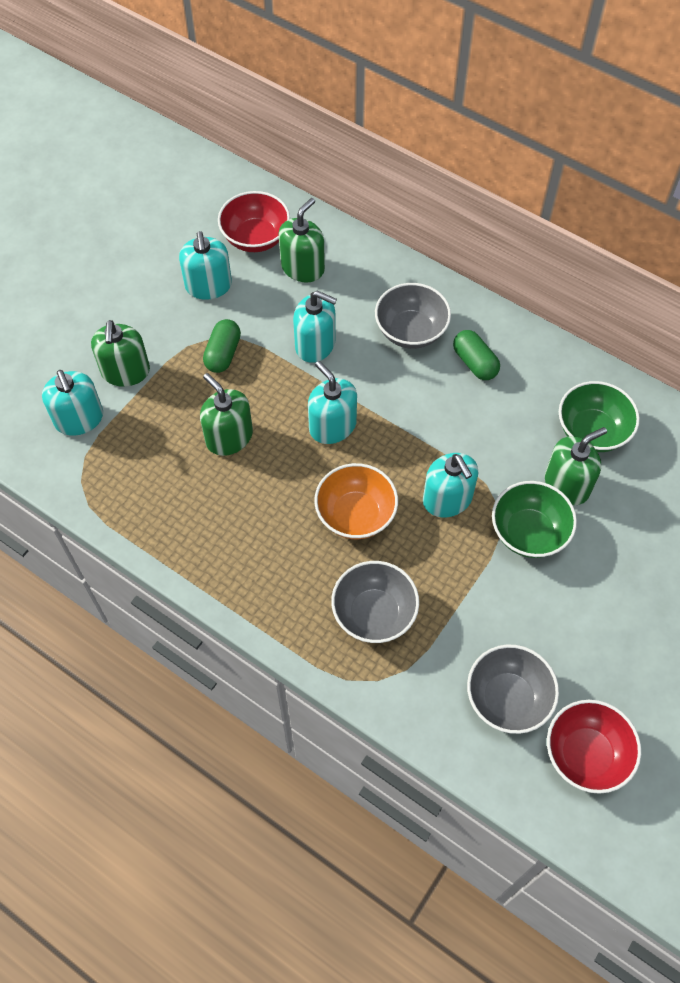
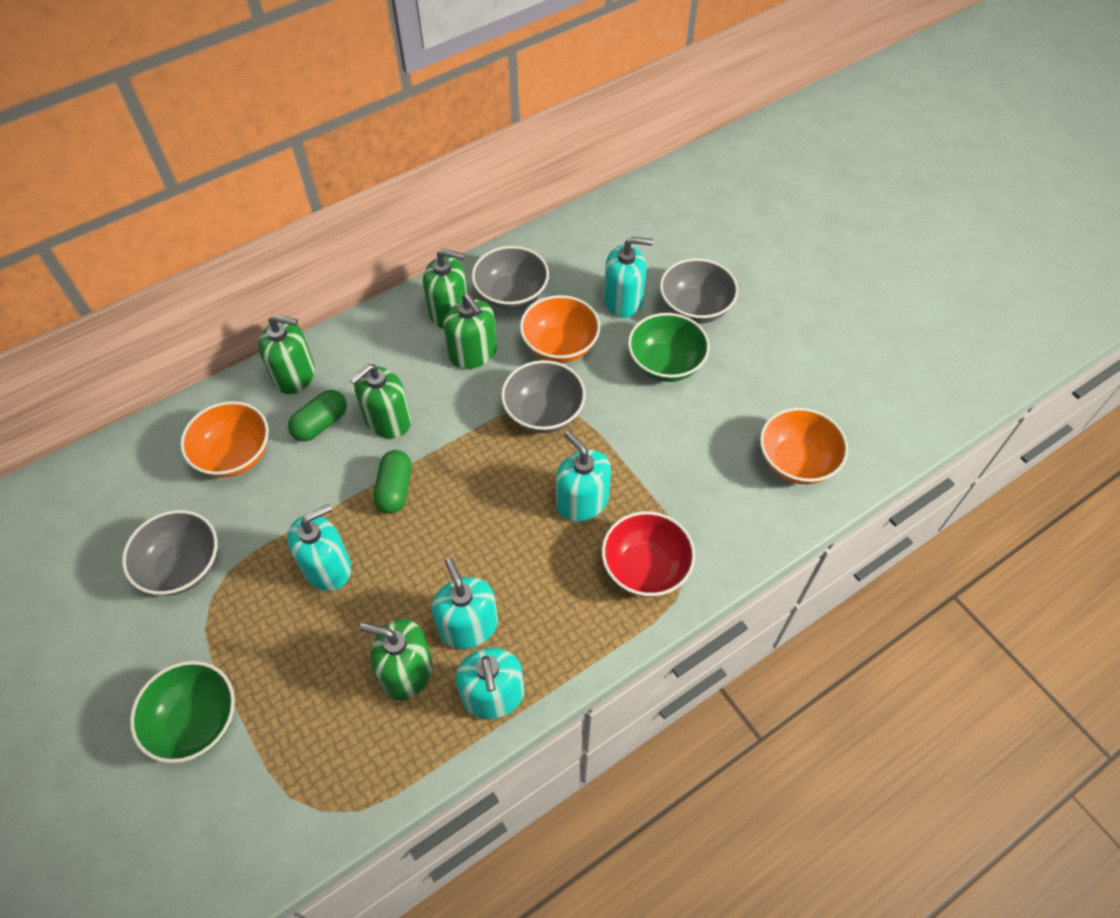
green soap dispenser: 4 -> 5
grey bowl: 3 -> 4
orange bowl: 1 -> 3
red bowl: 2 -> 1

